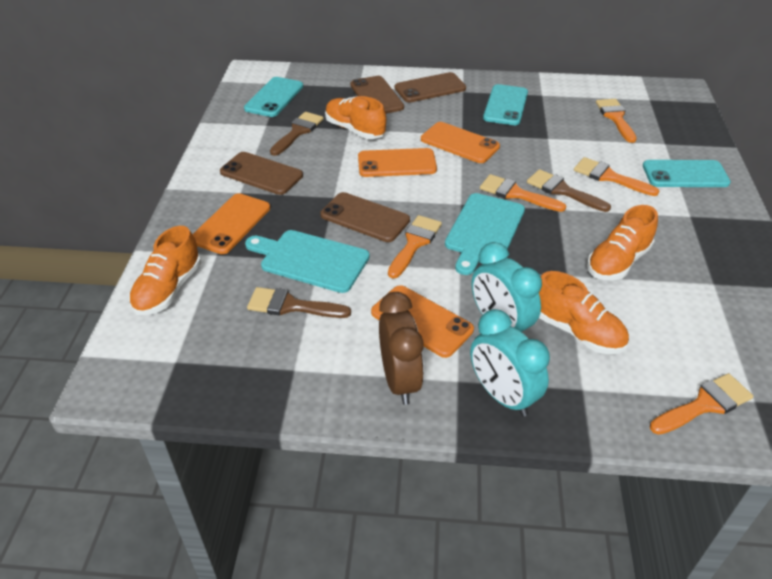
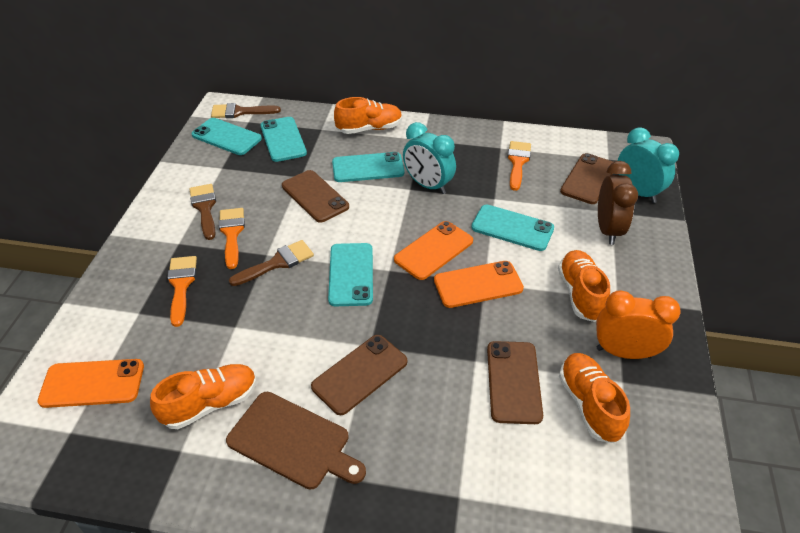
brown cutting board: 0 -> 1
orange brush: 5 -> 3
orange clock: 0 -> 1
orange phone: 4 -> 3
turquoise cutting board: 2 -> 0
turquoise phone: 3 -> 5

